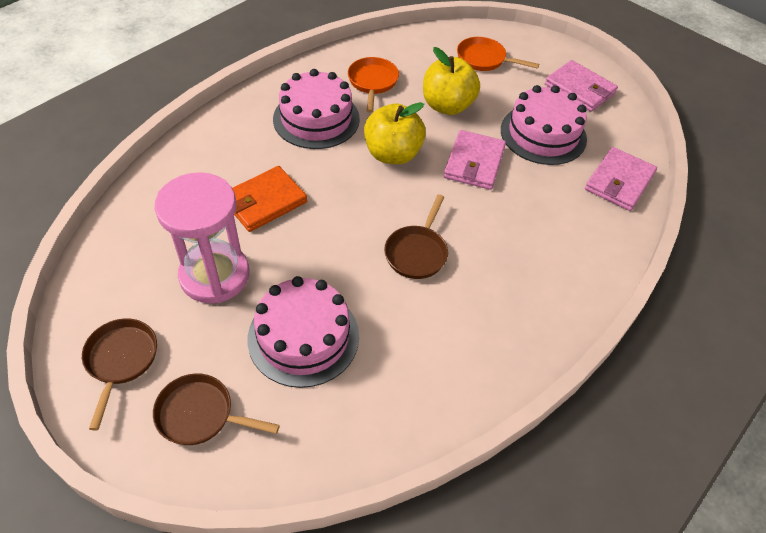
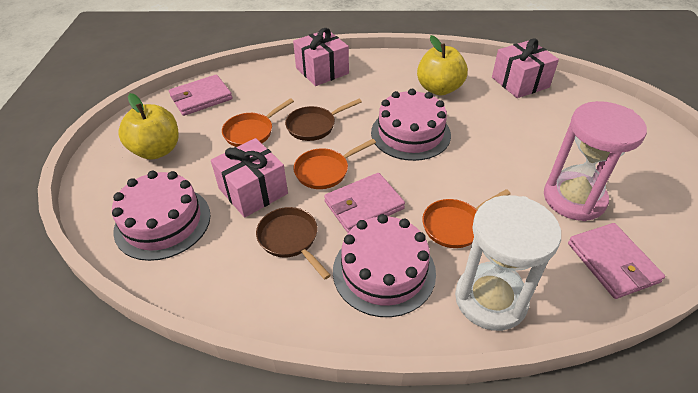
brown pan: 3 -> 2
orange pan: 2 -> 3
orange wallet: 1 -> 0
pink gift: 0 -> 3
white hourglass: 0 -> 1

